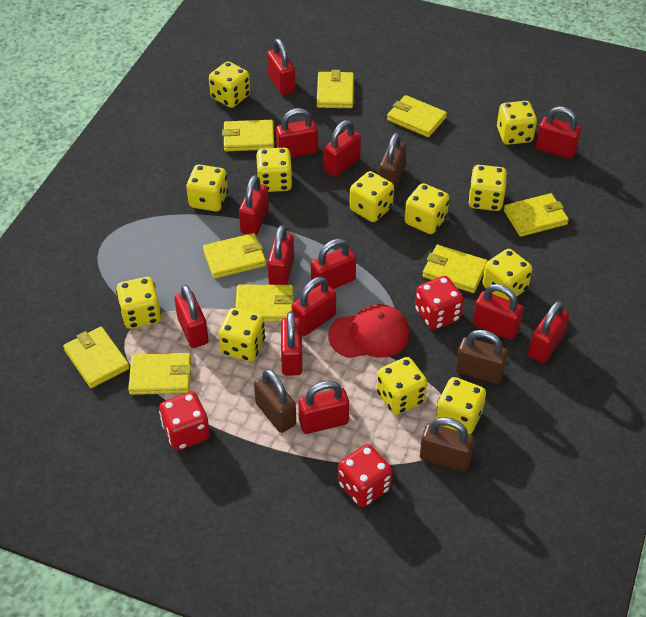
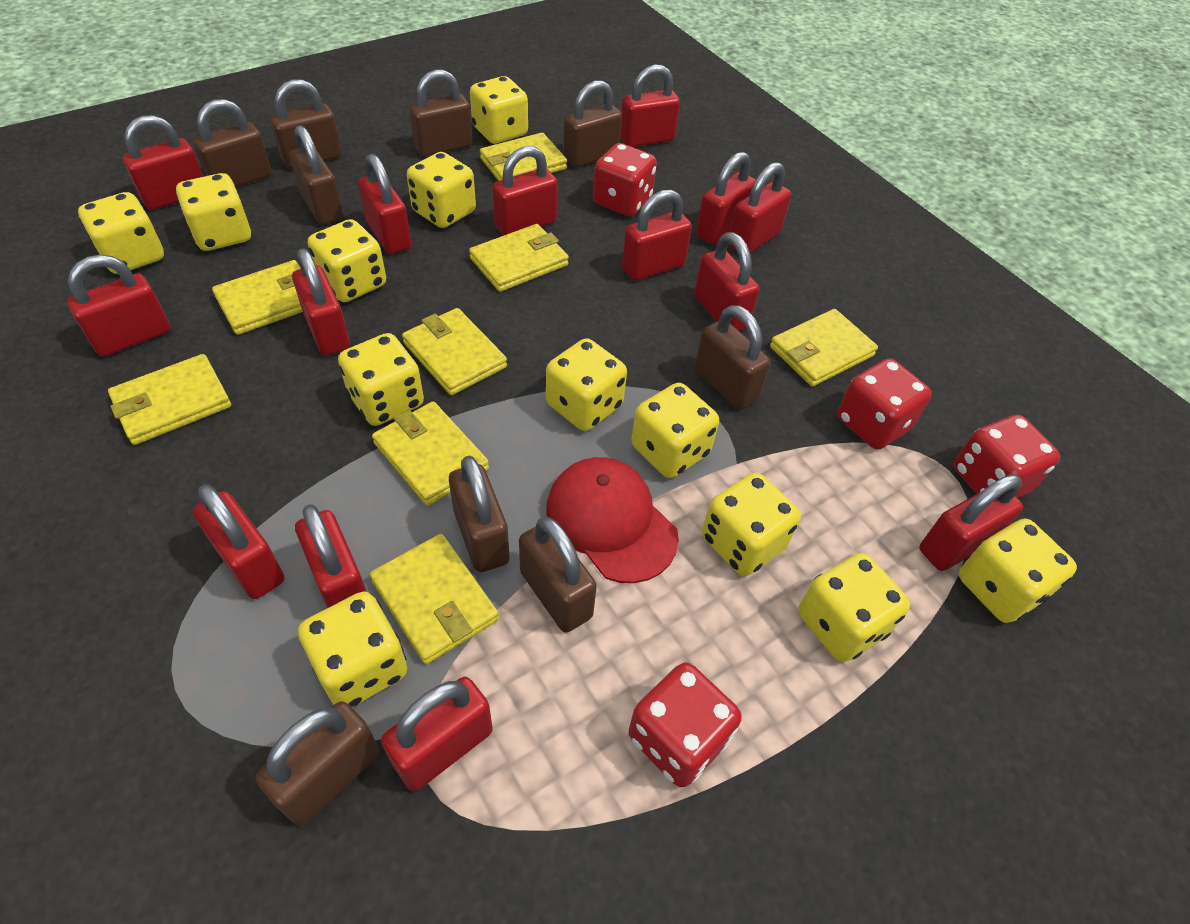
brown padlock: 4 -> 9
red dice: 3 -> 4
red padlock: 13 -> 14
yellow wallet: 9 -> 8

